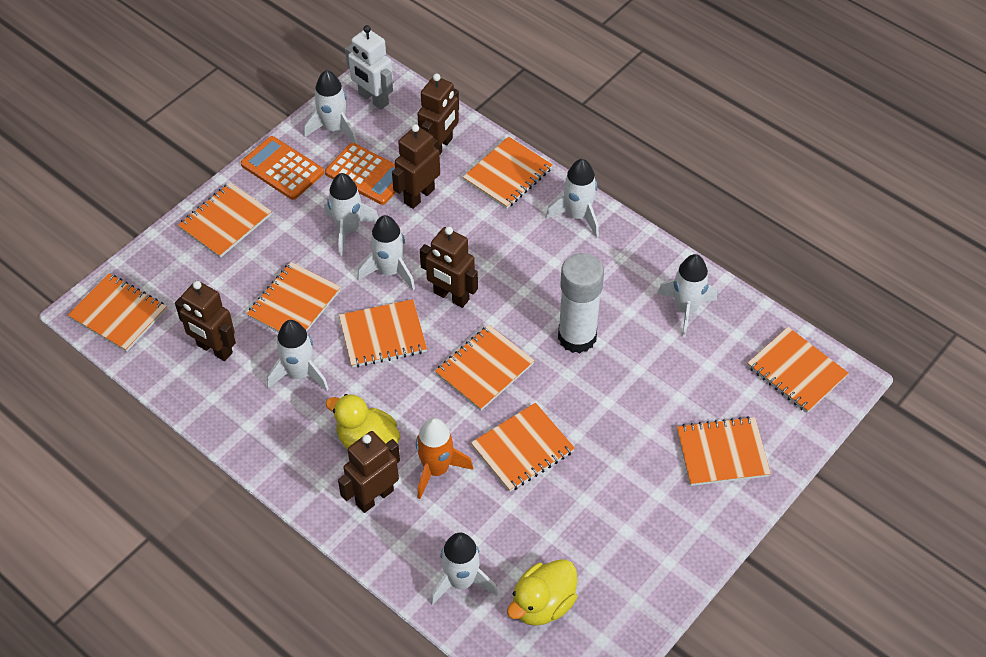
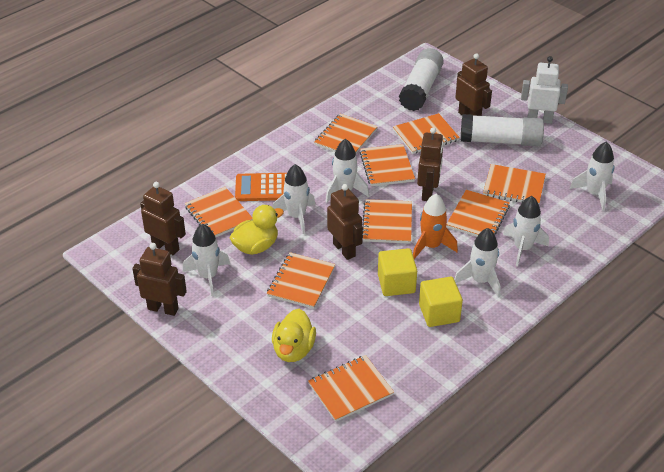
orange calculator: 2 -> 1
white glue stick: 1 -> 2
white rocket: 7 -> 6
yellow cube: 0 -> 2

